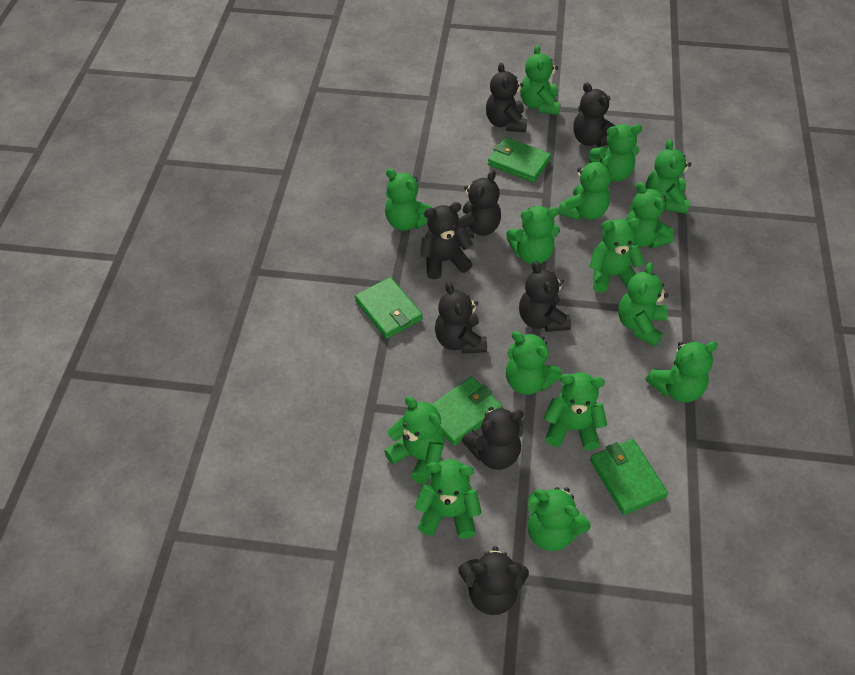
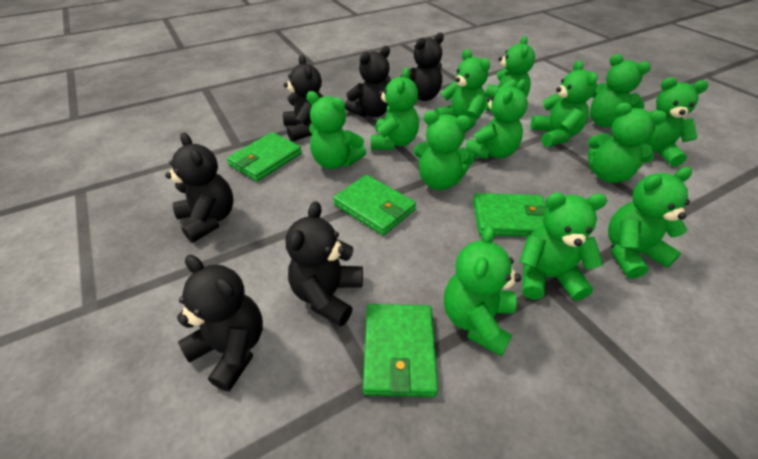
black teddy bear: 8 -> 6
green teddy bear: 15 -> 13

